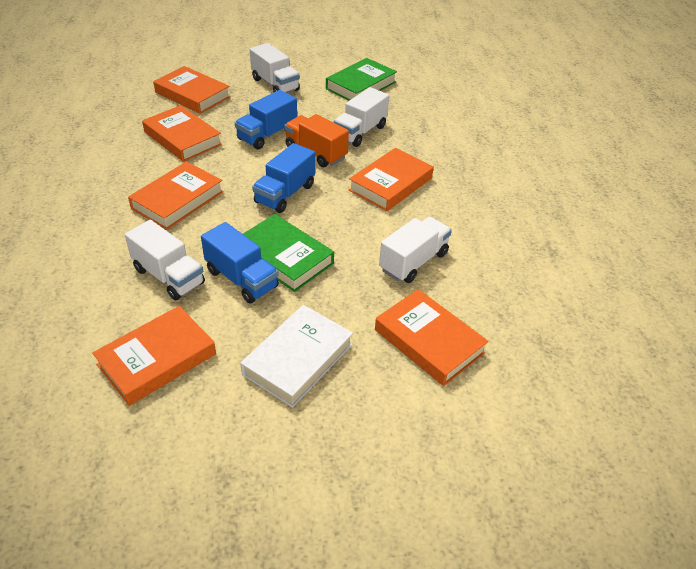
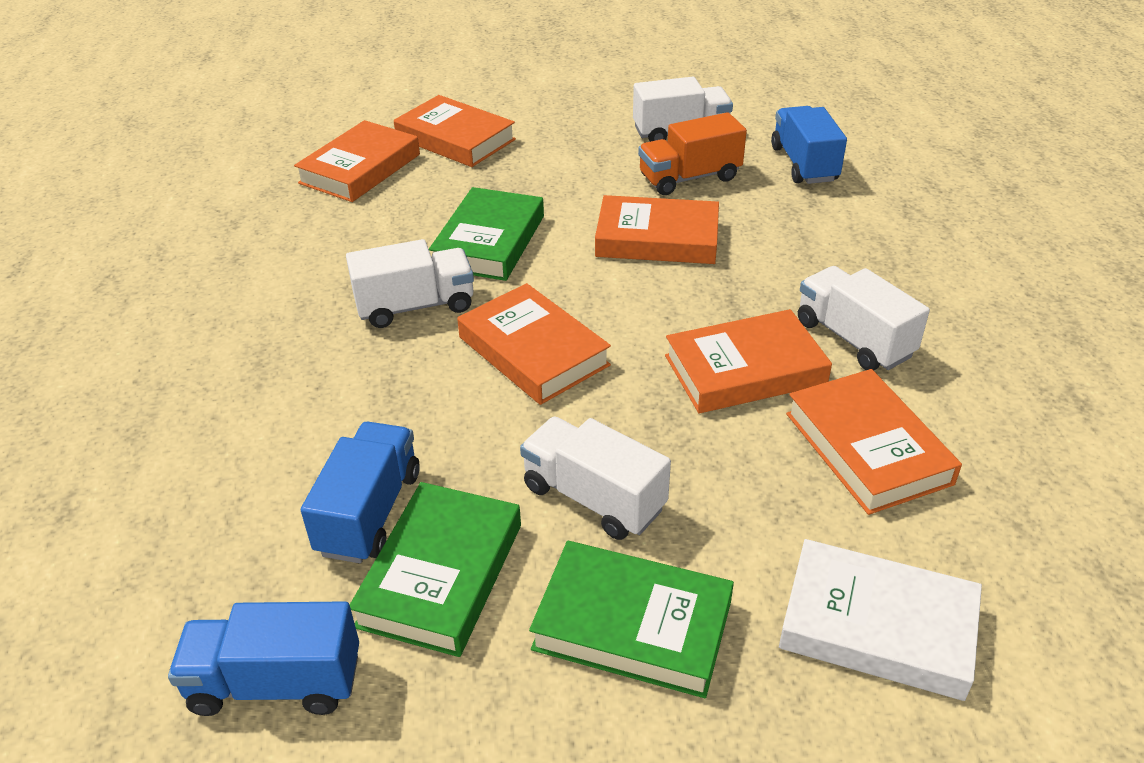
green book: 2 -> 3

